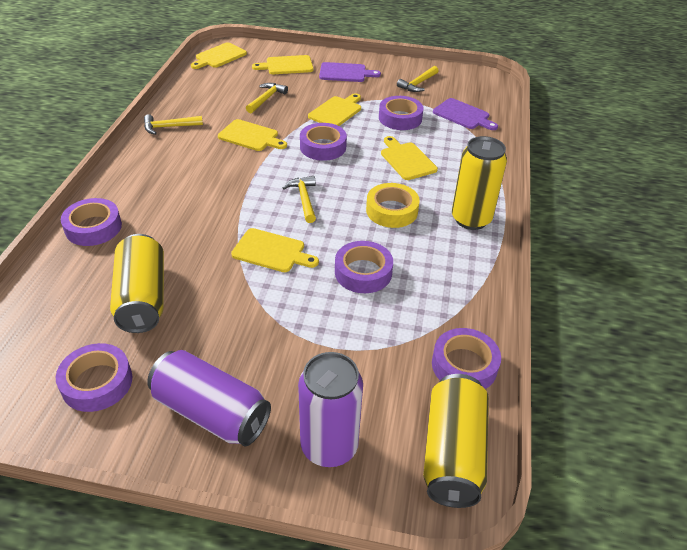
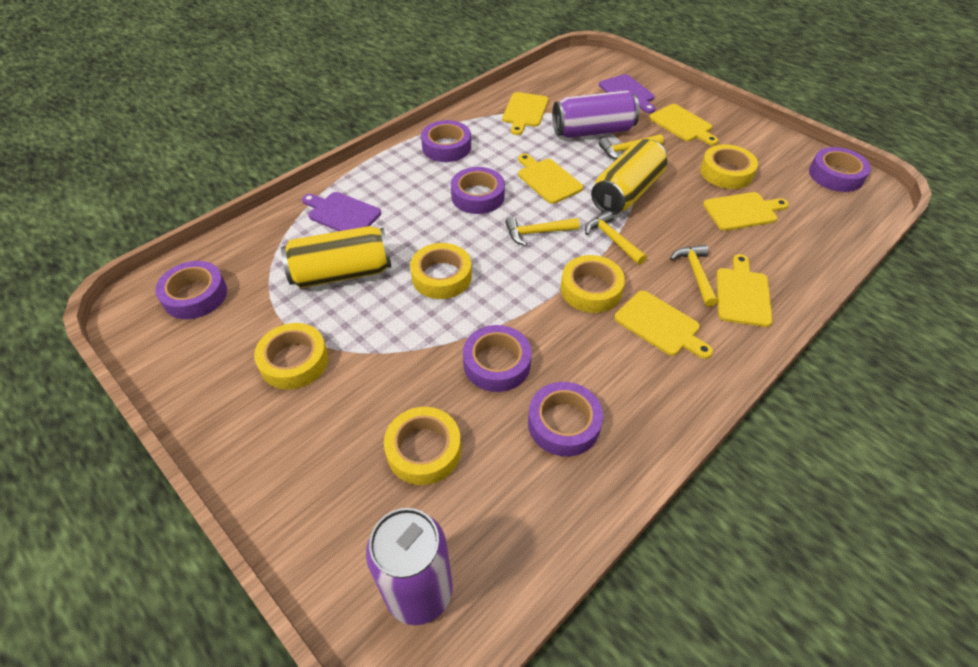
yellow can: 3 -> 2
yellow tape: 1 -> 5

